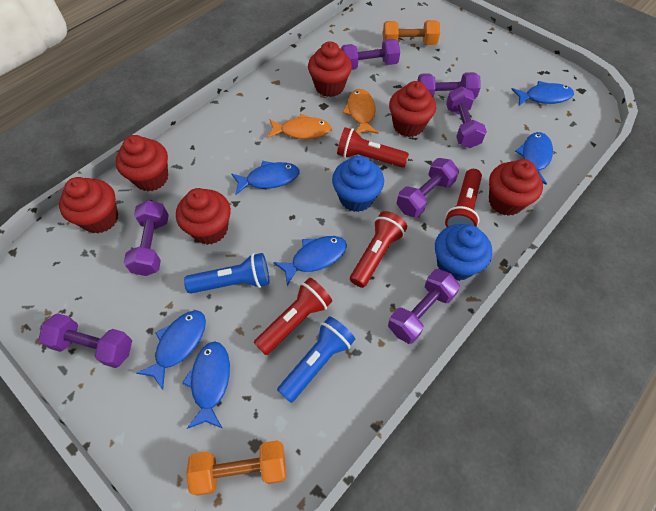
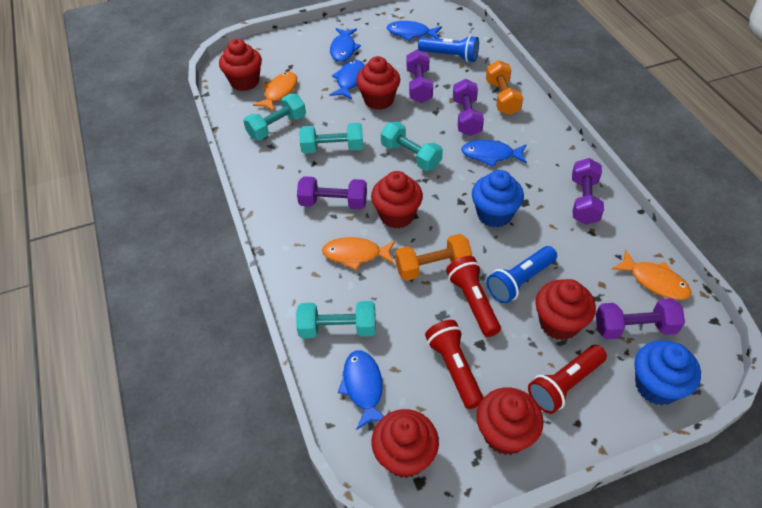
blue fish: 6 -> 5
orange fish: 2 -> 3
purple dumbbell: 7 -> 5
red flashlight: 4 -> 3
turquoise dumbbell: 0 -> 4

